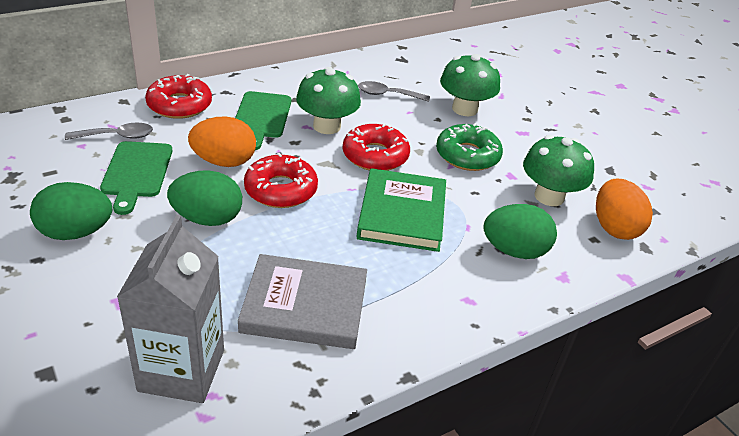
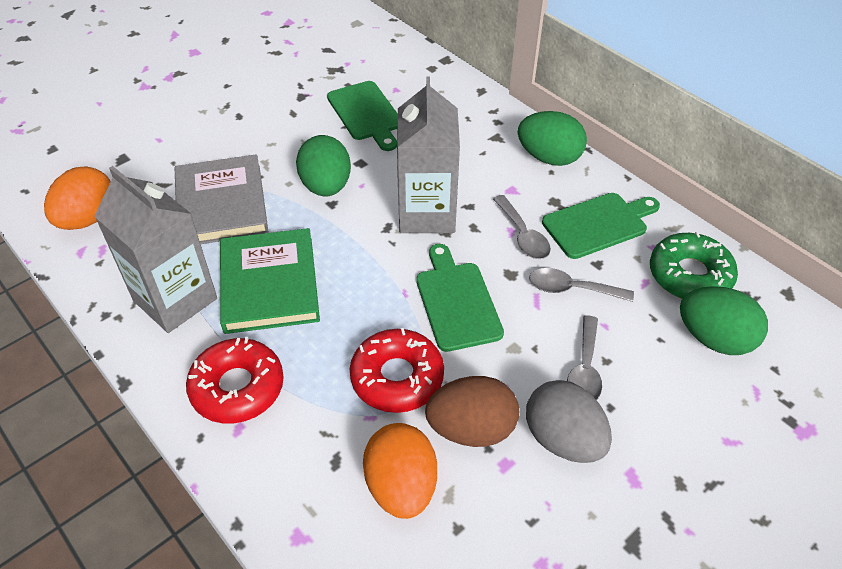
brown egg: 0 -> 1
green cutting board: 2 -> 3
green mushroom: 3 -> 0
grey carton: 1 -> 2
grey egg: 0 -> 1
grey spoon: 2 -> 3
red donut: 3 -> 2

